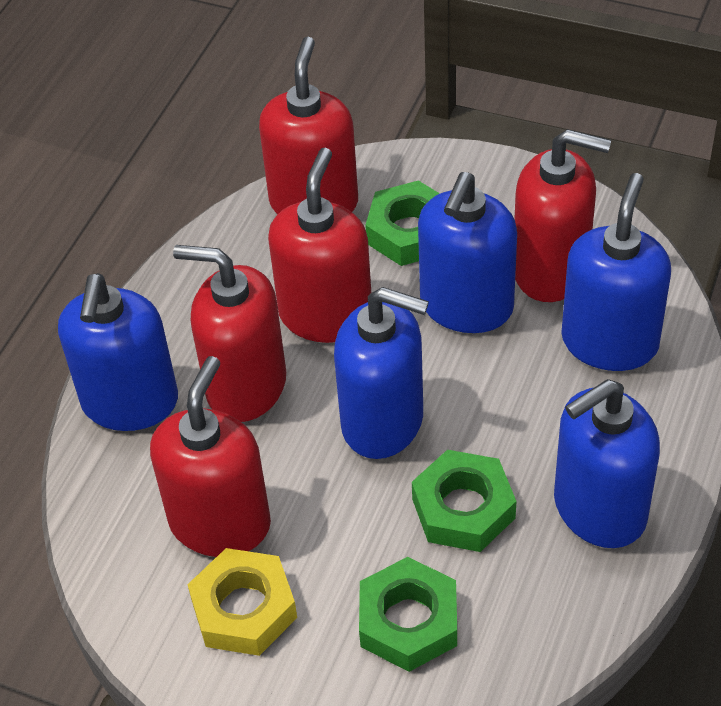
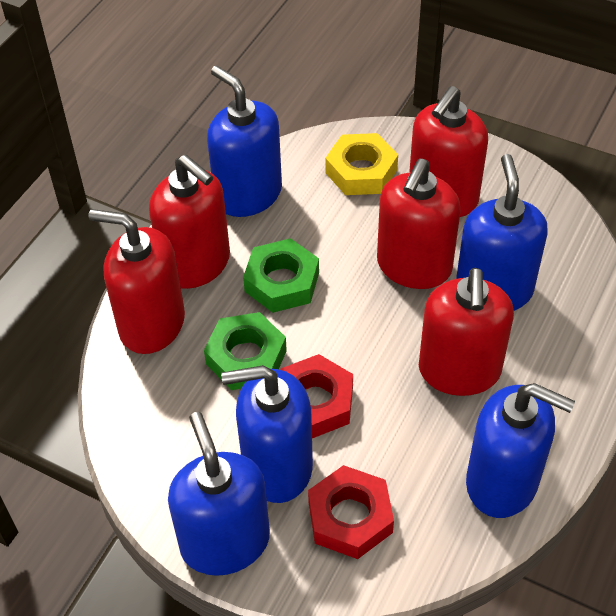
green nut: 3 -> 2
red nut: 0 -> 2

